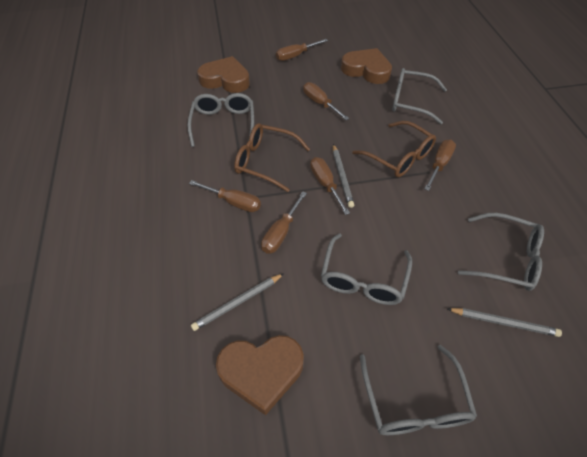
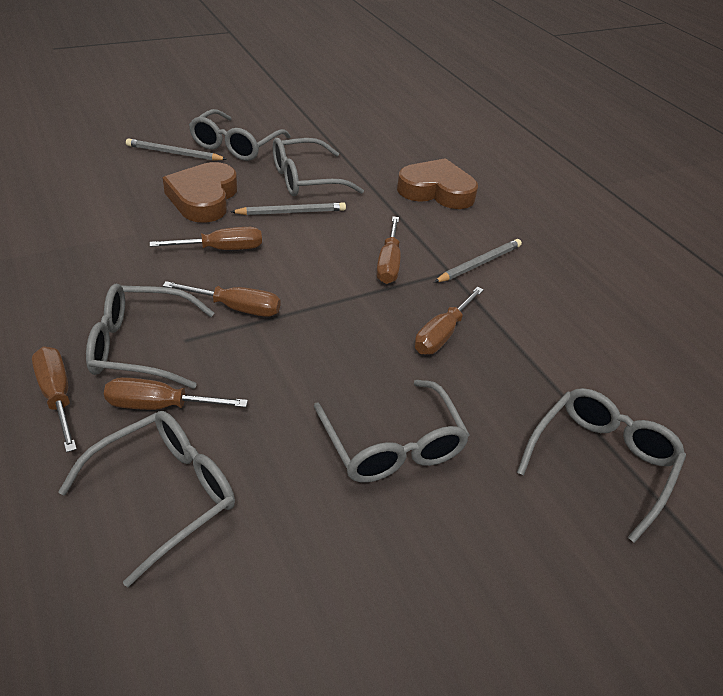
brown glasses: 2 -> 0
brown heart: 3 -> 2
grey glasses: 5 -> 6

